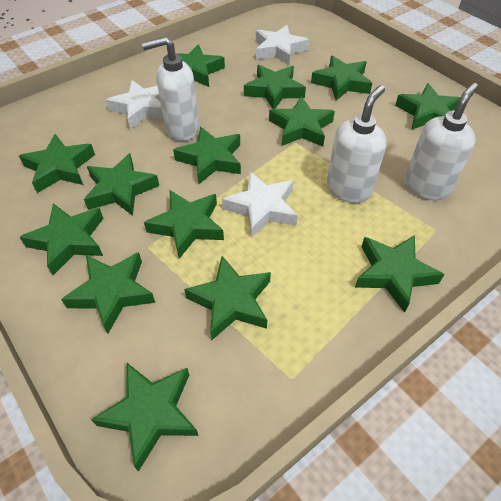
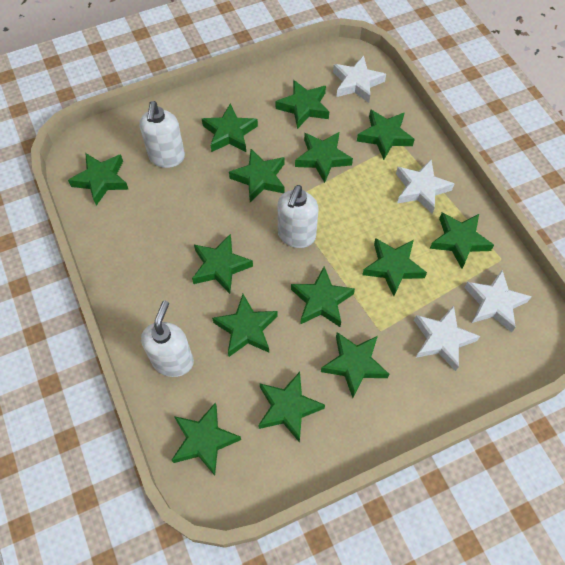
white star: 3 -> 4

